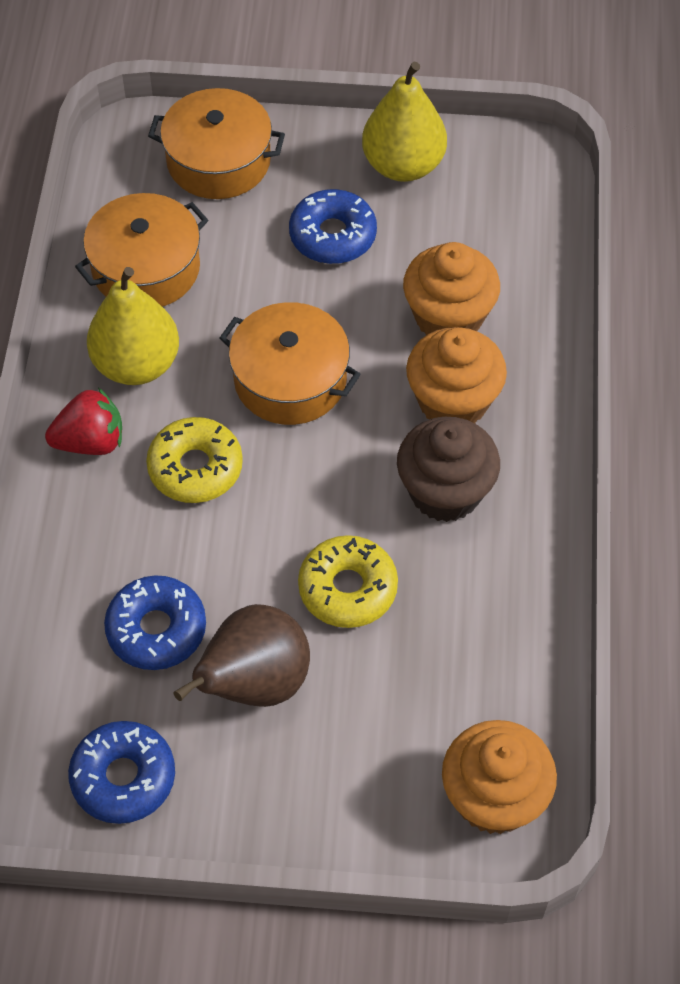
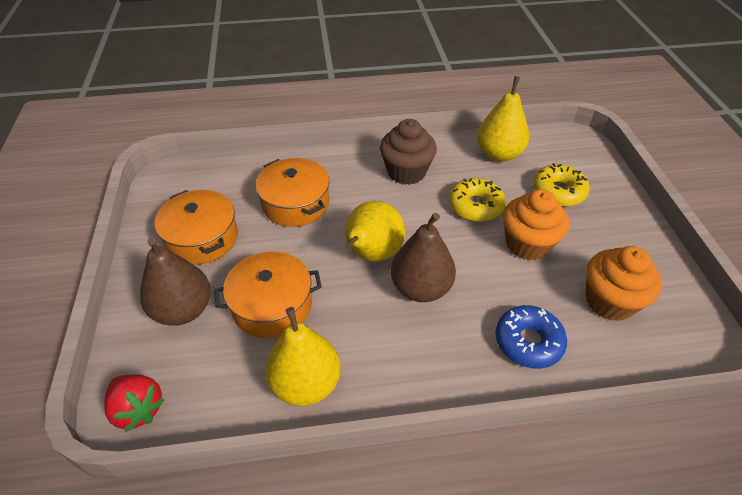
blue donut: 3 -> 1
brown pear: 1 -> 2
orange cupcake: 3 -> 2
yellow pear: 2 -> 3

